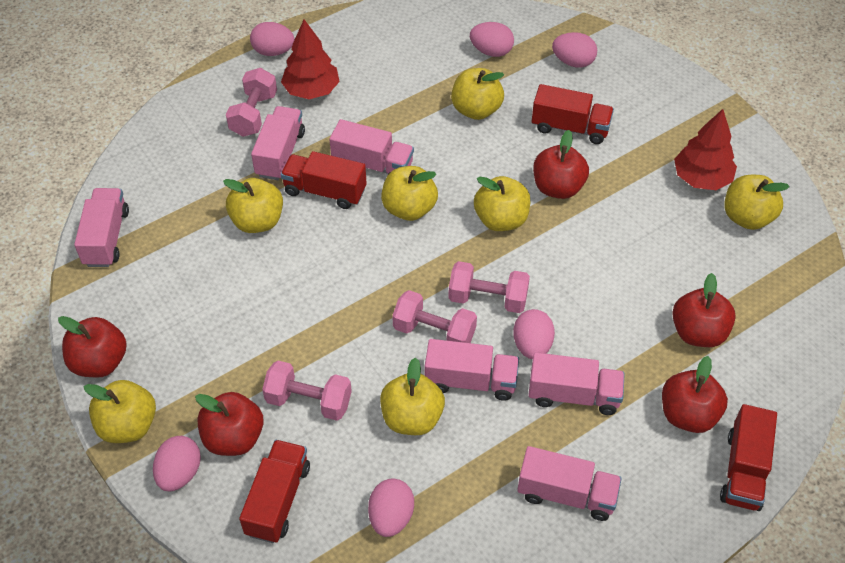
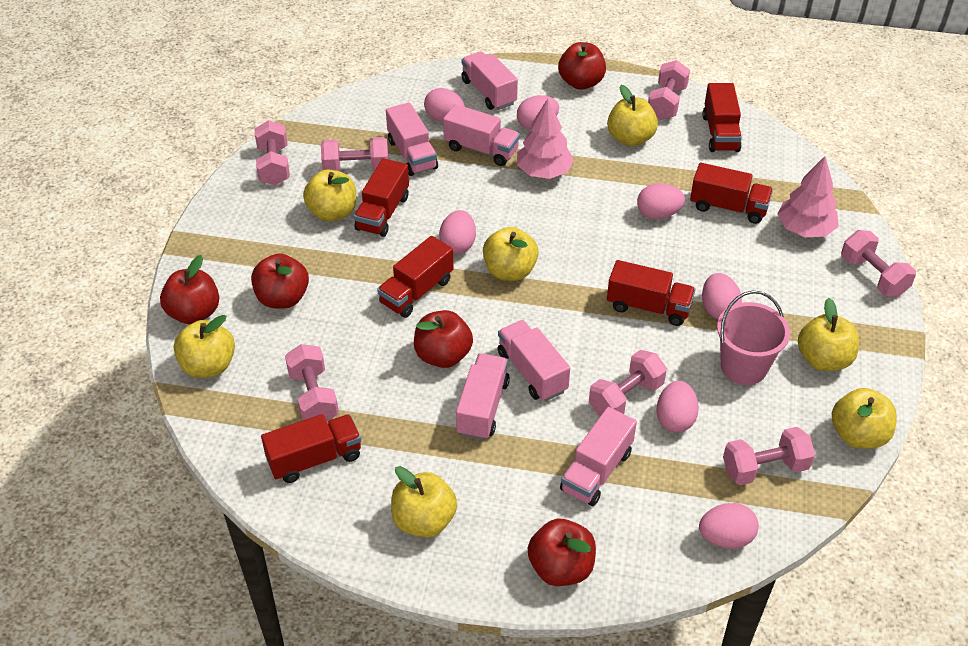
pink bucket: 0 -> 1
pink dumbbell: 4 -> 7
pink egg: 6 -> 7
pink tree: 0 -> 2
red tree: 2 -> 0
red truck: 4 -> 6

